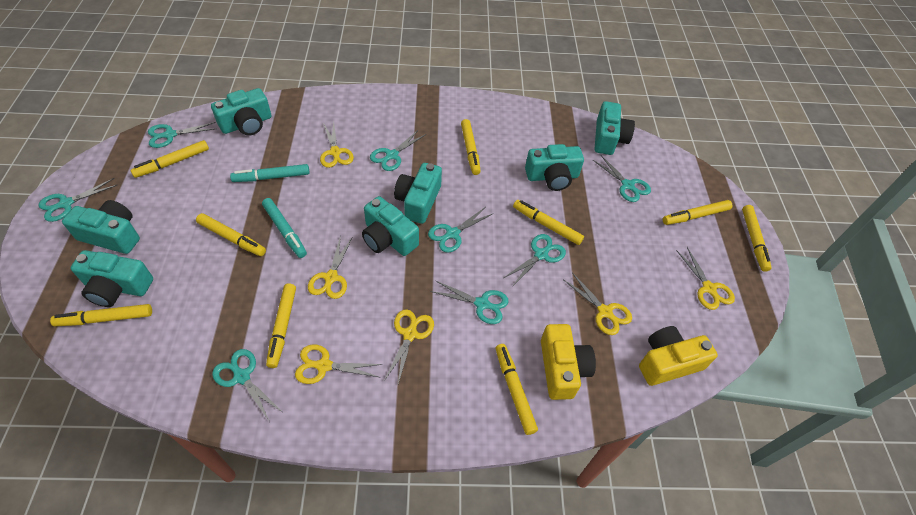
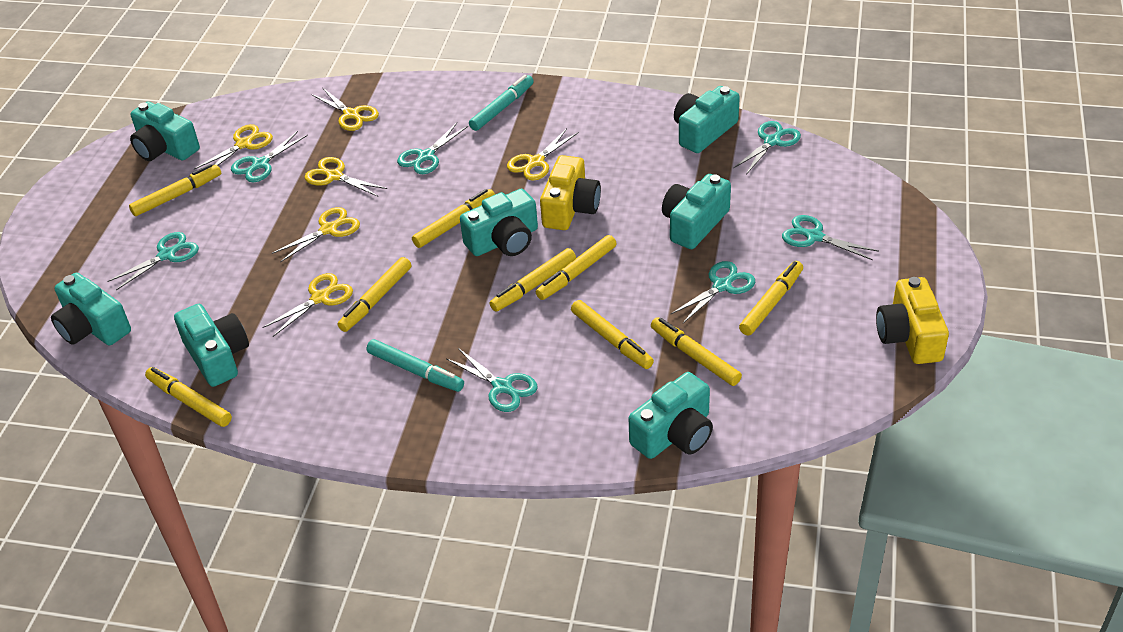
turquoise scissors: 8 -> 7

